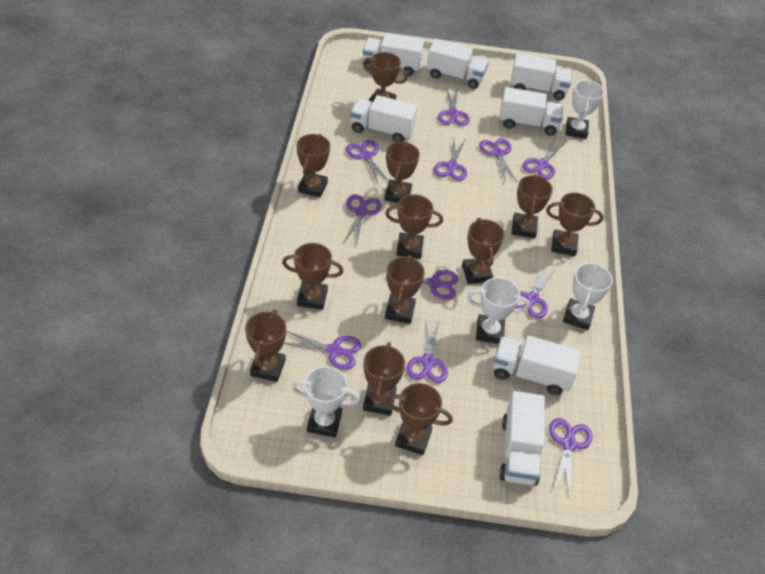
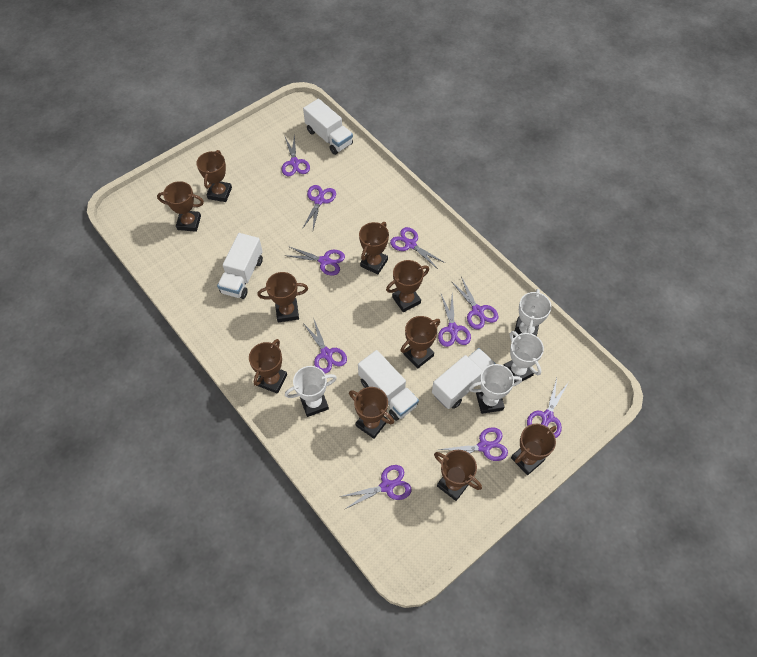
brown trophy: 12 -> 10
purple scissors: 11 -> 10
white truck: 7 -> 4

